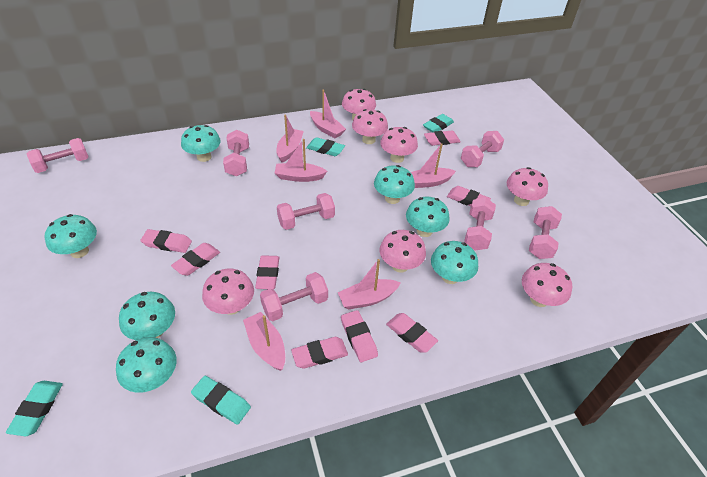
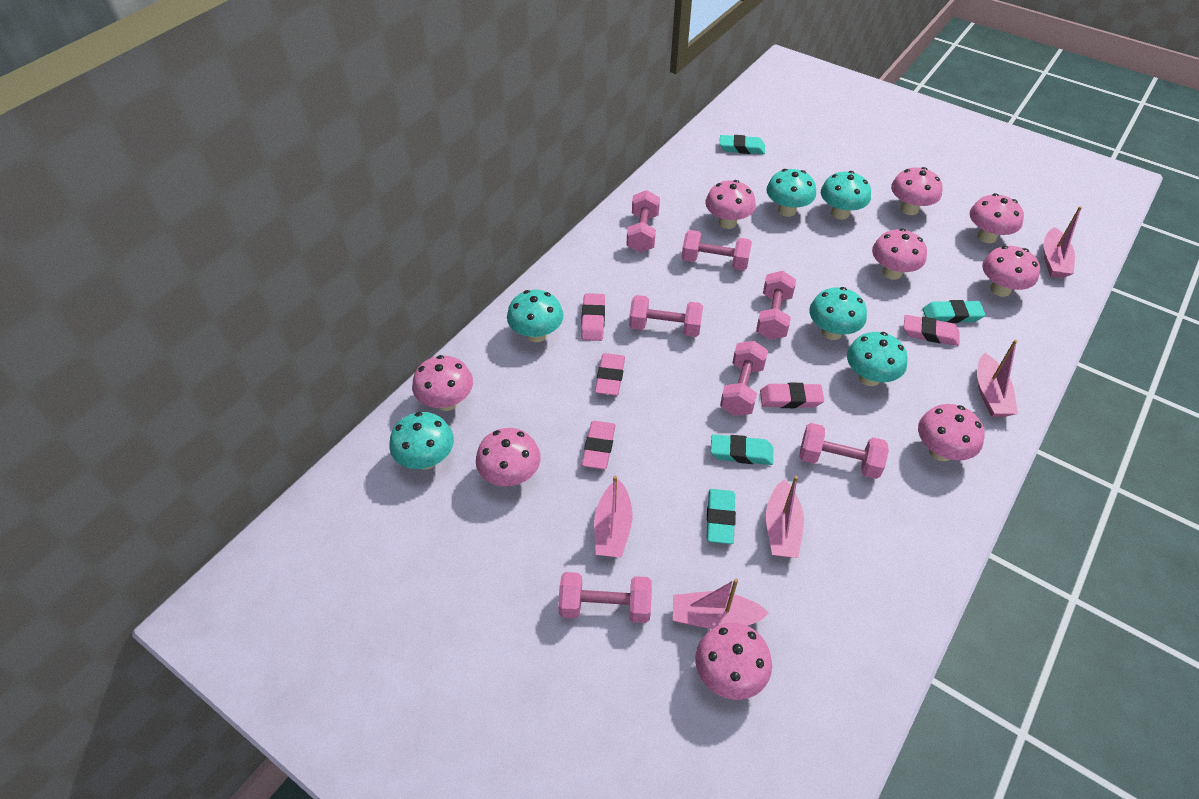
pink boat: 6 -> 5
pink eraser: 8 -> 5
pink mushroom: 7 -> 9
turquoise mushroom: 7 -> 6

